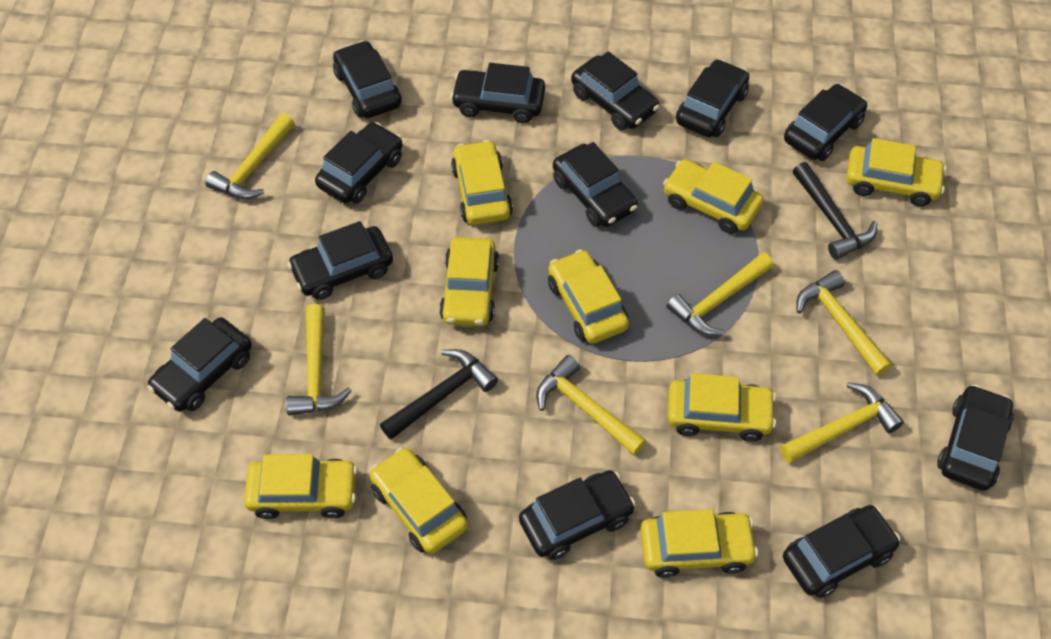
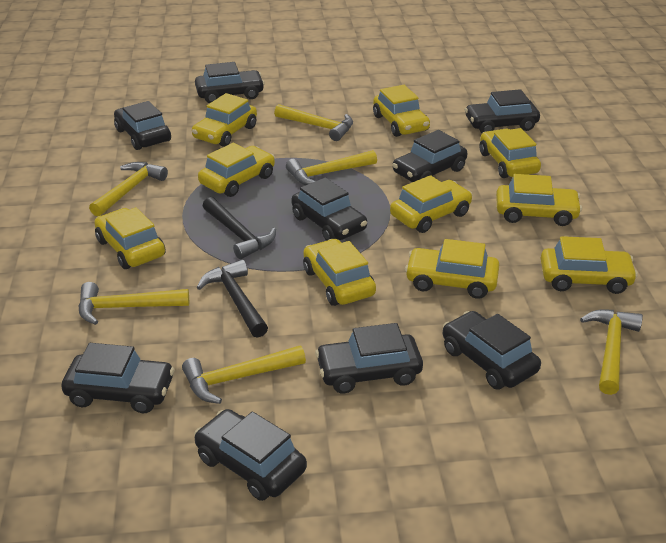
black car: 12 -> 9
yellow car: 9 -> 10

